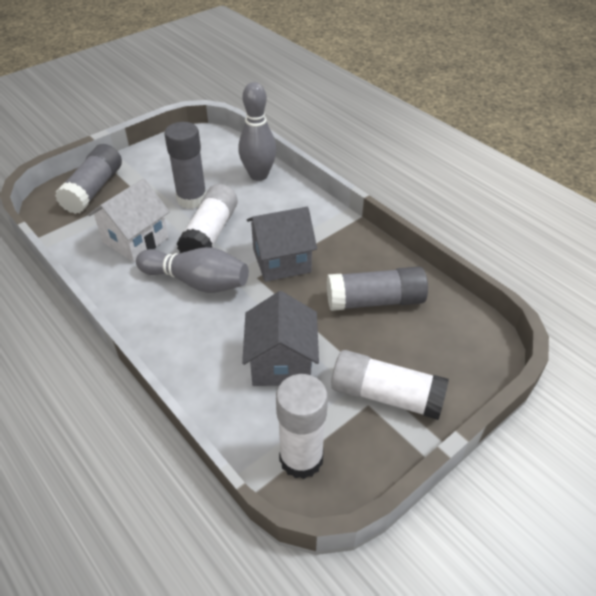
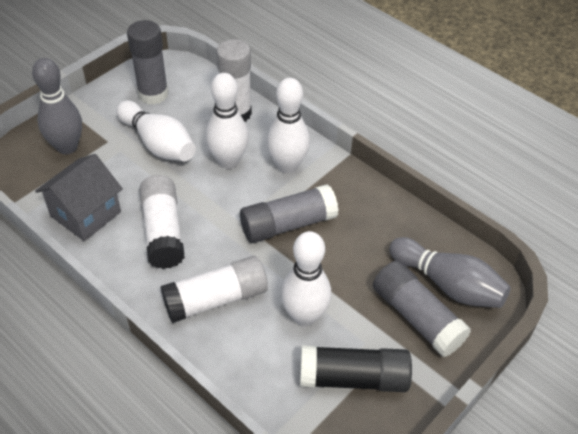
black glue stick: 0 -> 1
grey house: 2 -> 1
white bowling pin: 0 -> 4
white house: 1 -> 0

